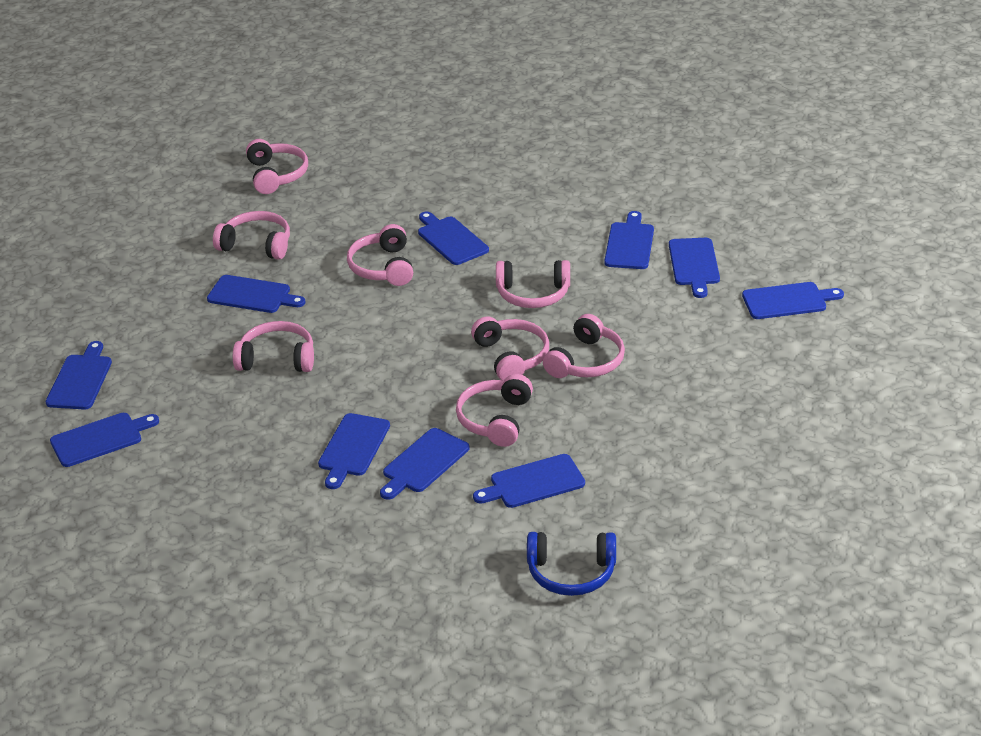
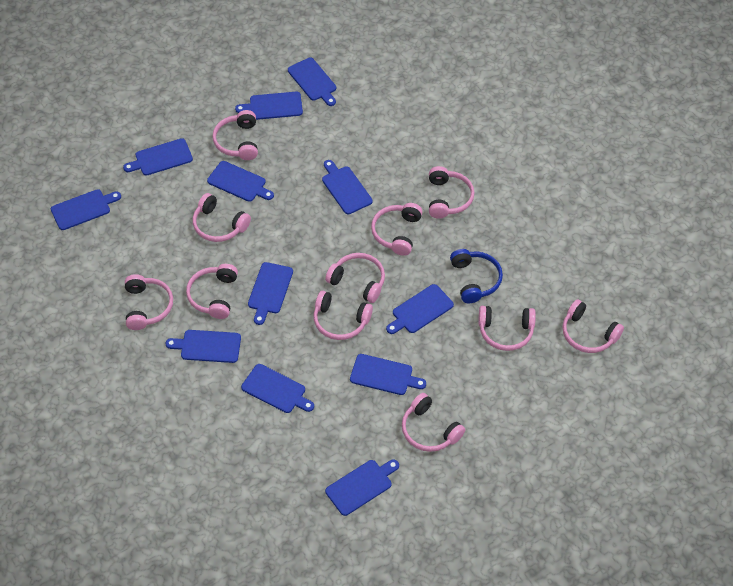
blue cutting board: 10 -> 12
pink headphones: 8 -> 11

